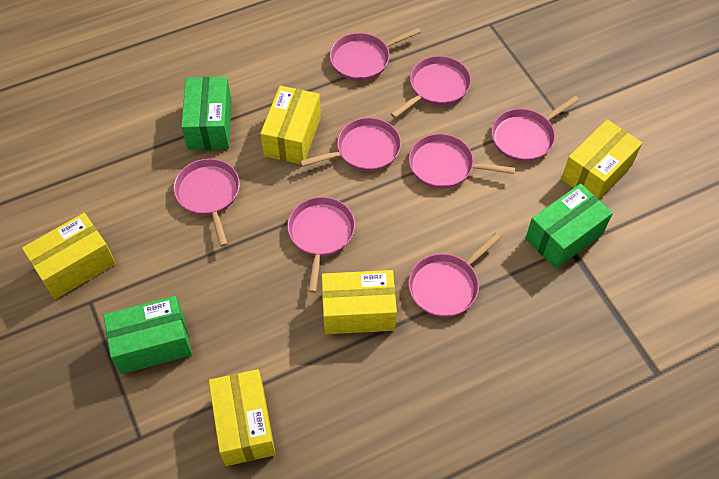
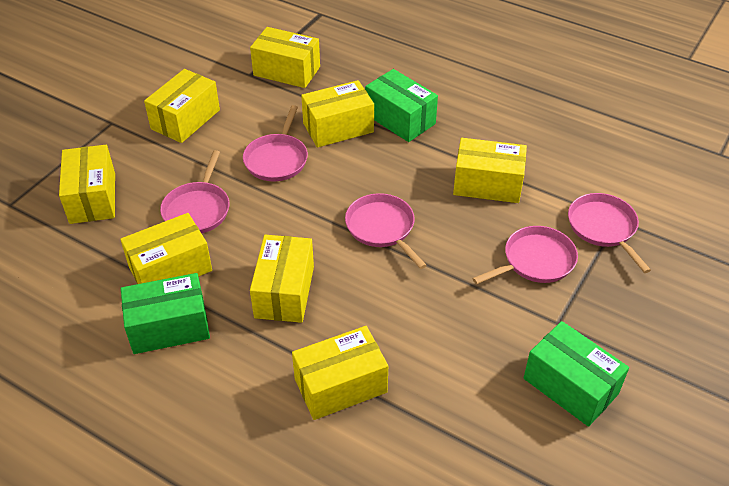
pink pan: 8 -> 5
yellow box: 5 -> 8

